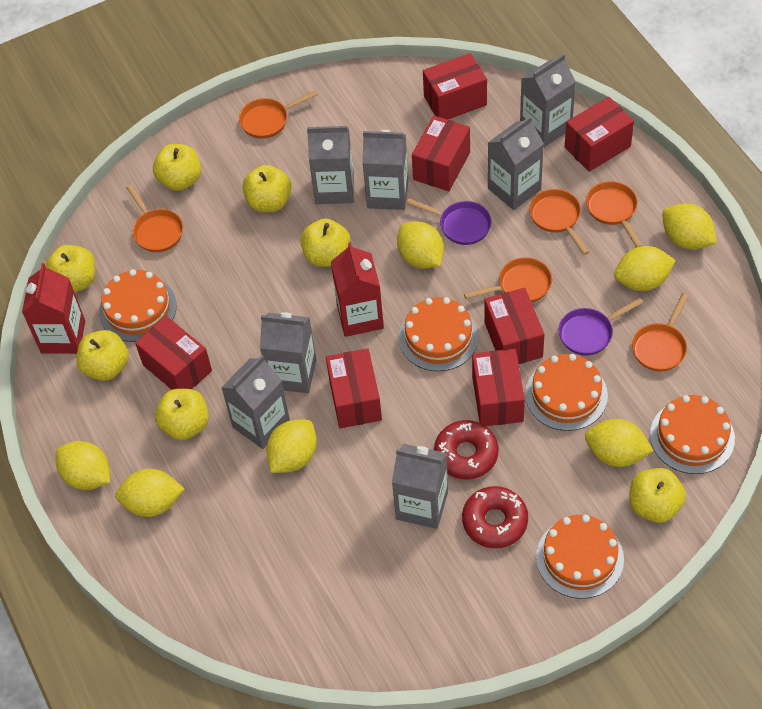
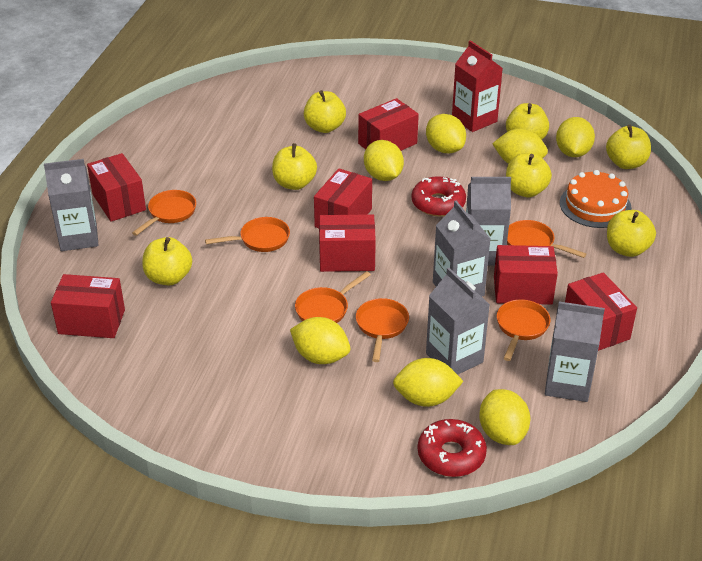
grey carton: 7 -> 5
orange cake: 5 -> 1
purple pan: 2 -> 0
red carton: 2 -> 1

